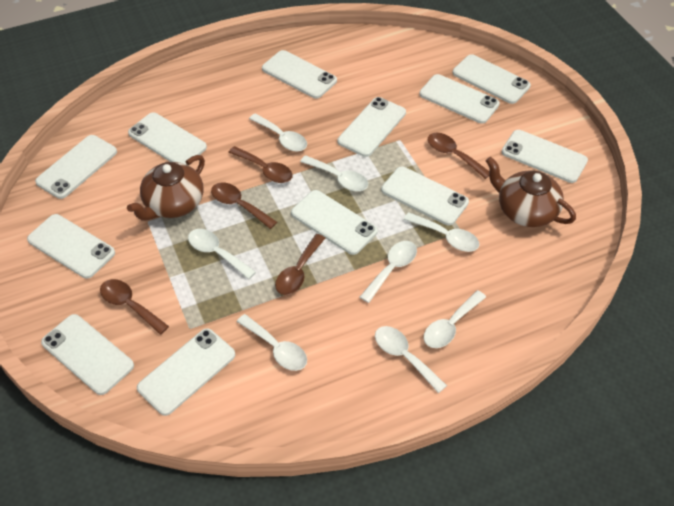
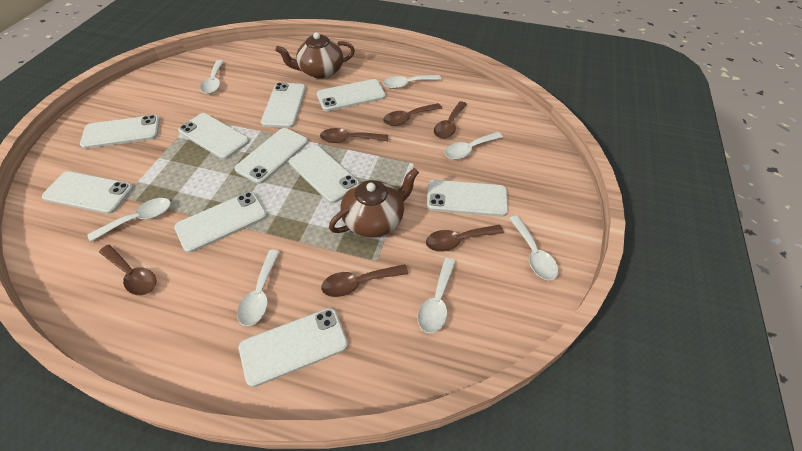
brown spoon: 5 -> 6
white phone: 12 -> 10
white spoon: 8 -> 7

